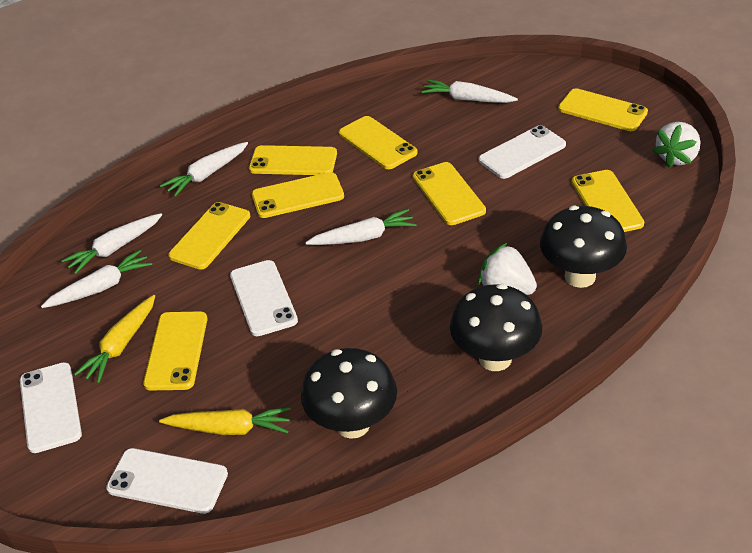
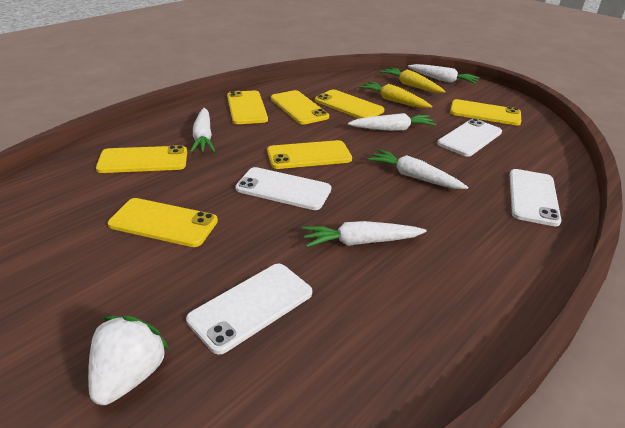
black mushroom: 3 -> 0
white strawberry: 2 -> 1
yellow phone: 8 -> 7

